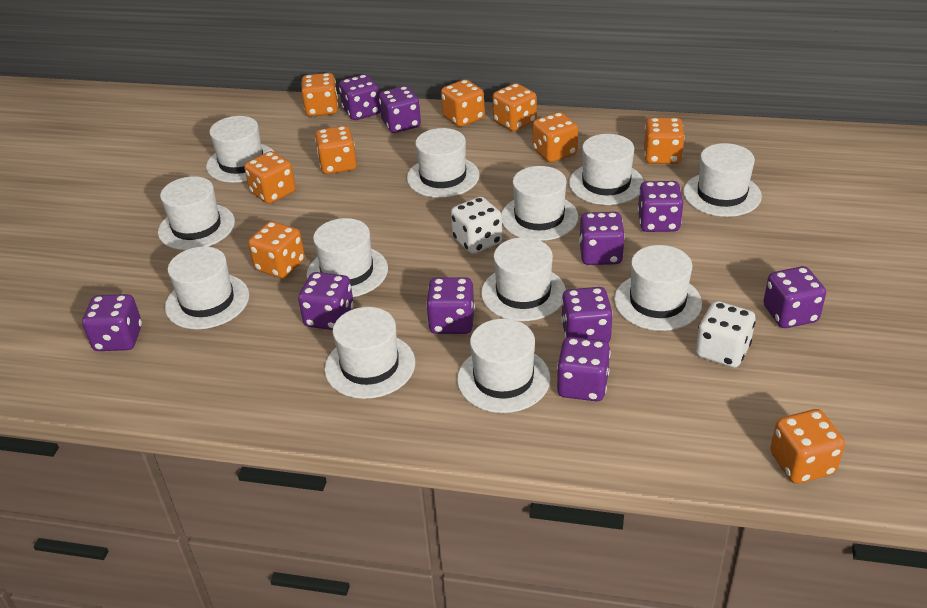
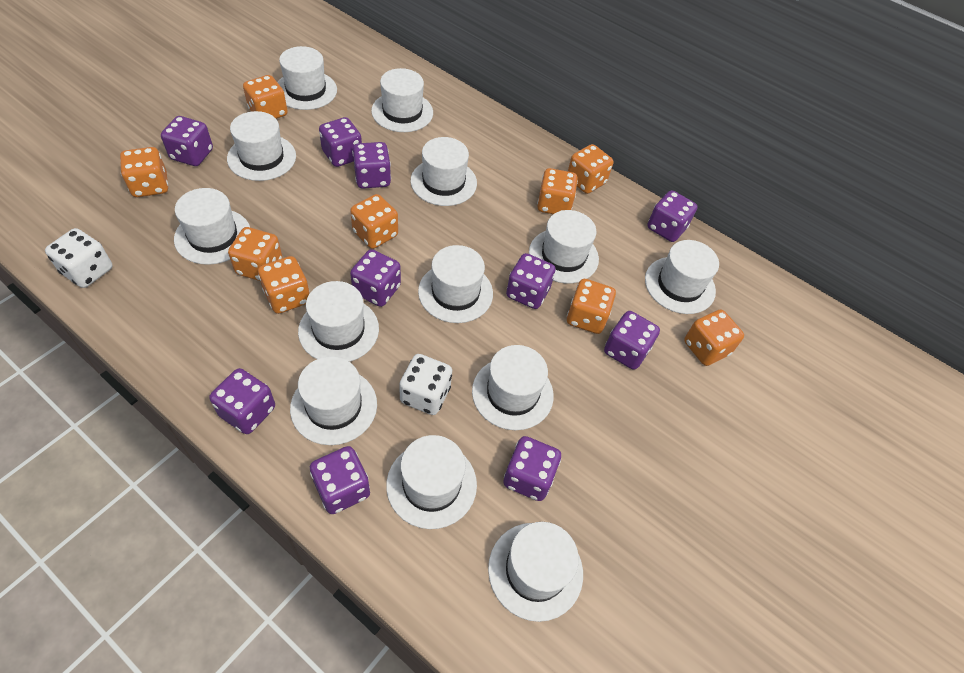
white hat: 12 -> 13

